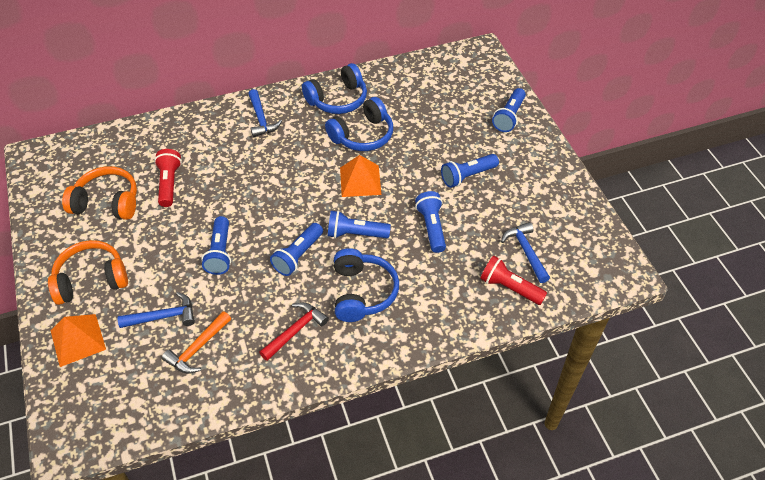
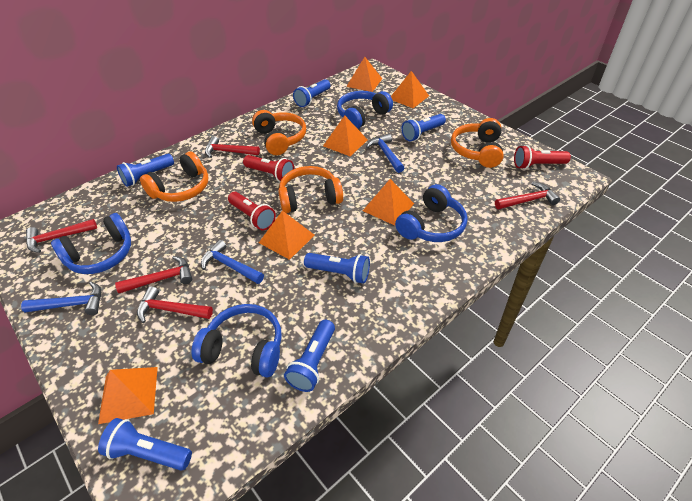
blue headphones: 3 -> 4
orange hammer: 1 -> 0
orange headphones: 2 -> 4
orange pyramid: 2 -> 6
red flashlight: 2 -> 3
red hammer: 1 -> 5

